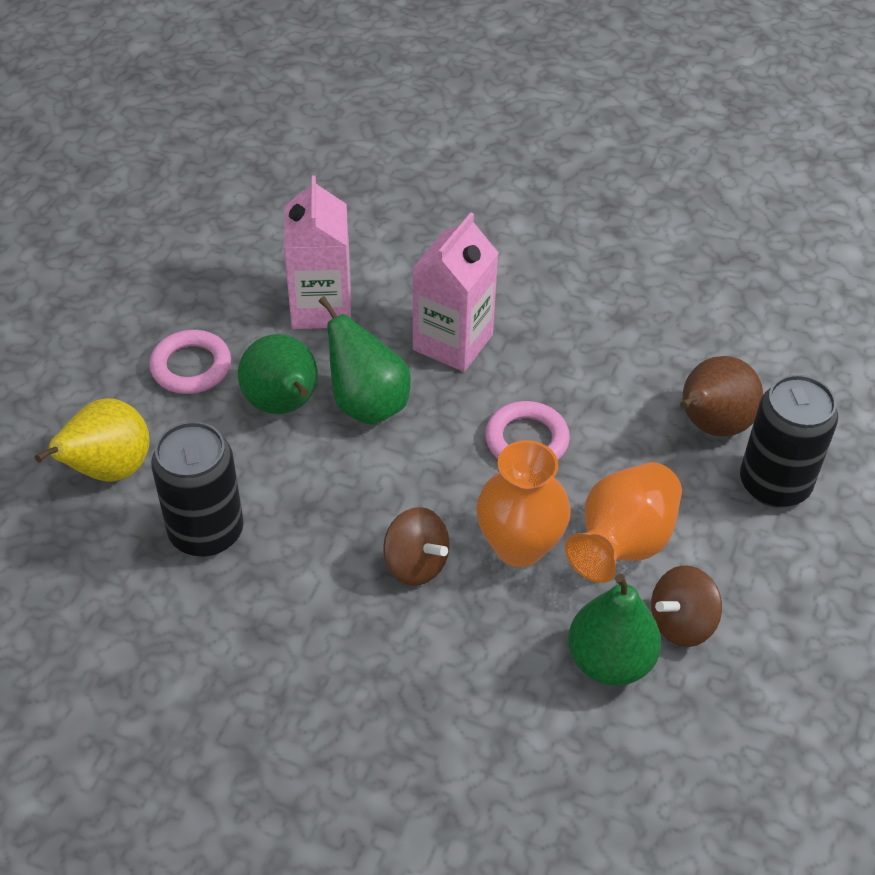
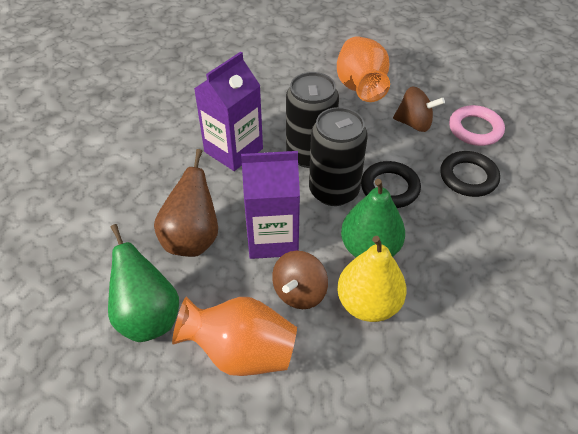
black ring: 0 -> 2
green pear: 3 -> 2
pink carton: 2 -> 0
pink ring: 2 -> 1
purple carton: 0 -> 2

